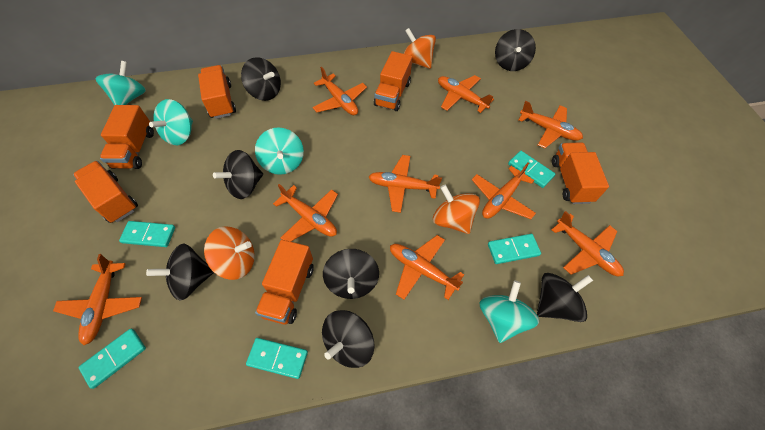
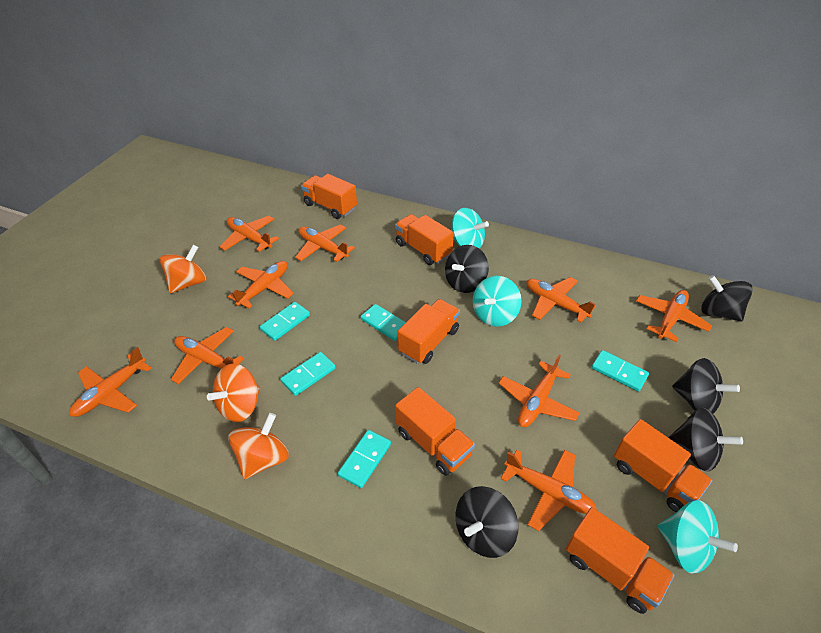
black spinning top: 7 -> 5
turquoise spinning top: 4 -> 3

